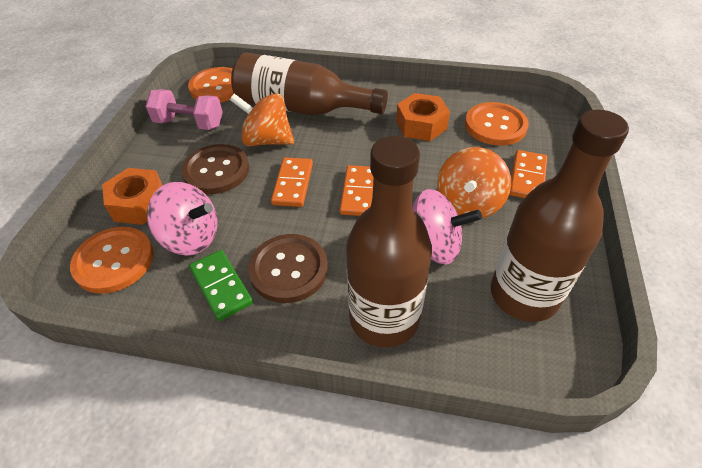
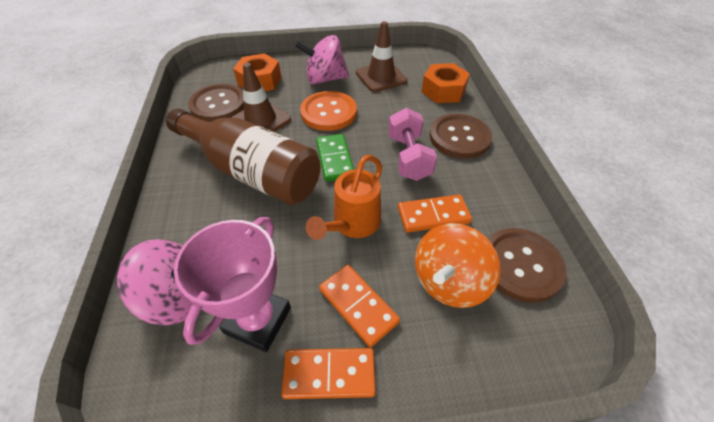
brown bottle: 3 -> 1
brown button: 2 -> 3
brown traffic cone: 0 -> 2
orange button: 3 -> 1
orange spinning top: 2 -> 1
orange watering can: 0 -> 1
pink trophy: 0 -> 1

